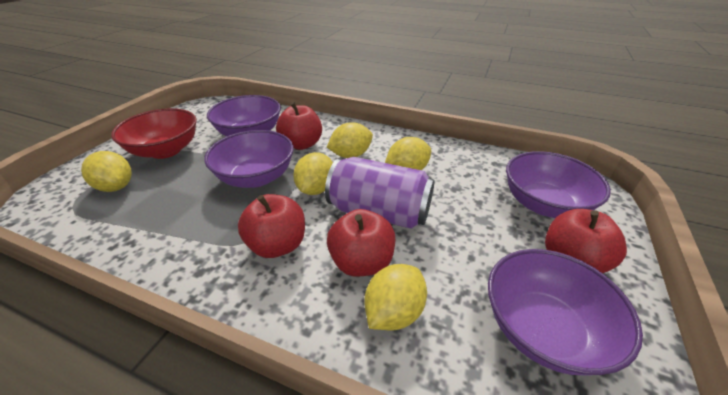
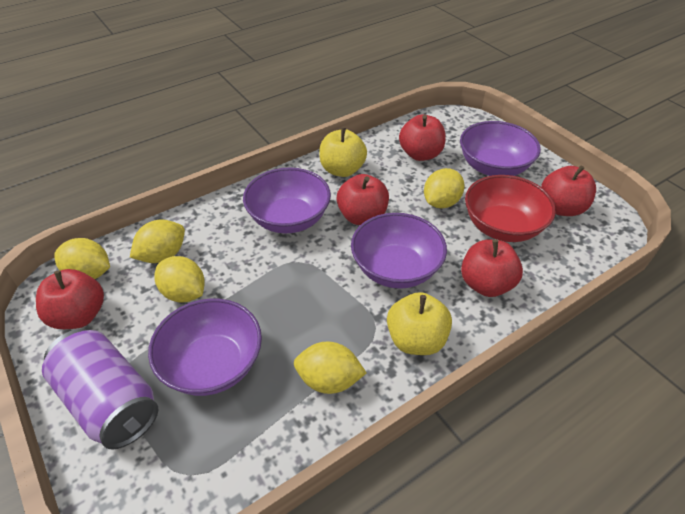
red apple: 4 -> 5
yellow apple: 0 -> 2

